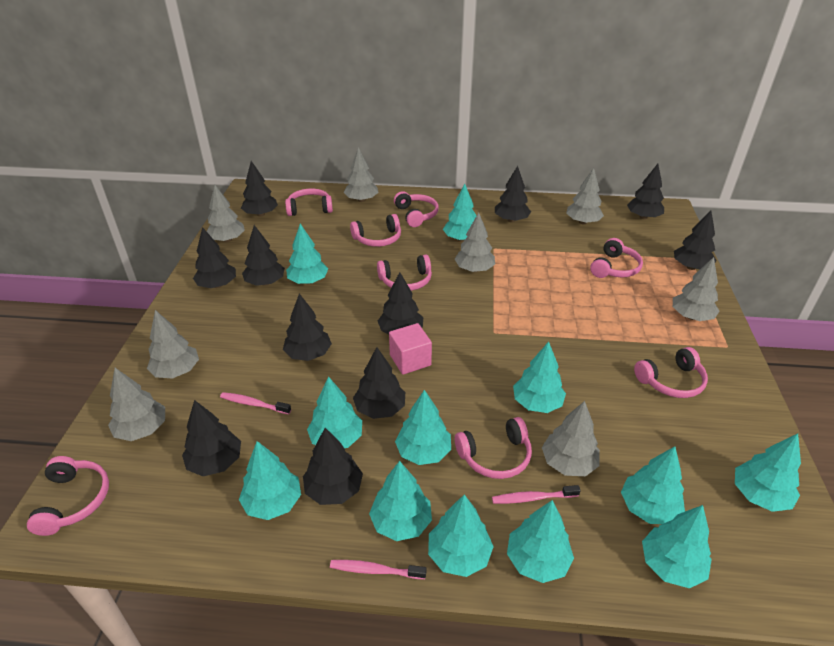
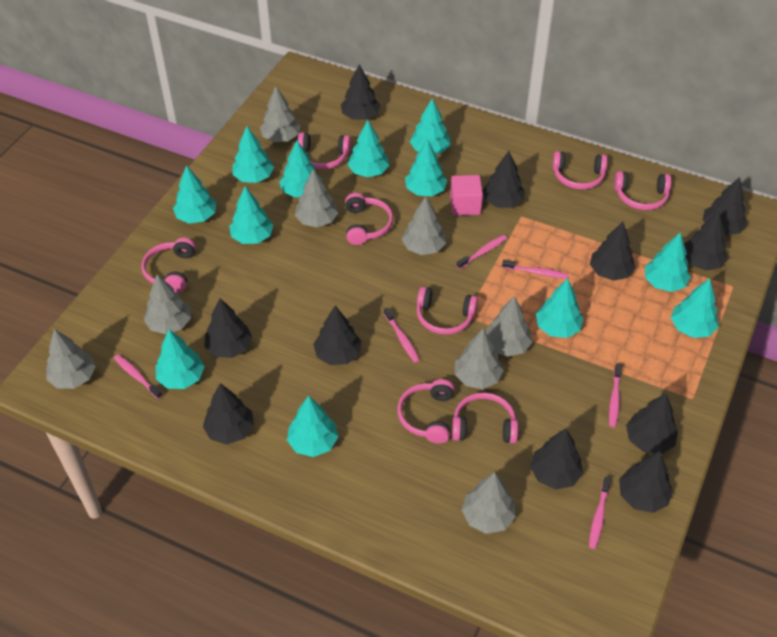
pink toothbrush: 3 -> 6

